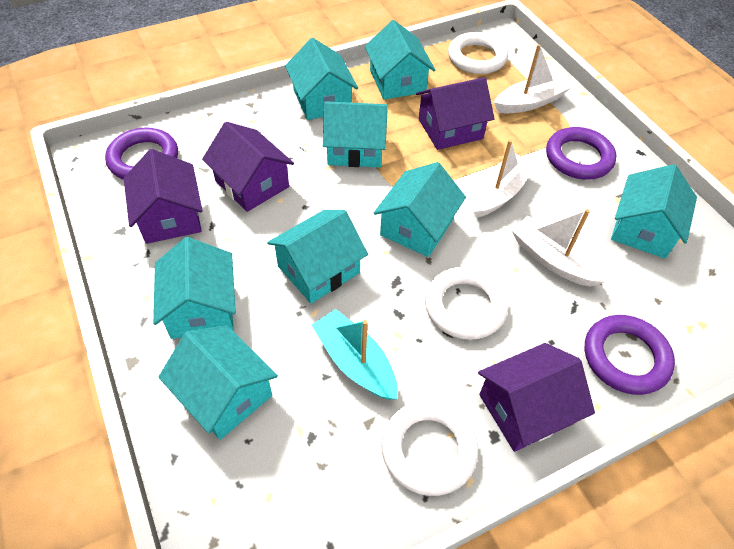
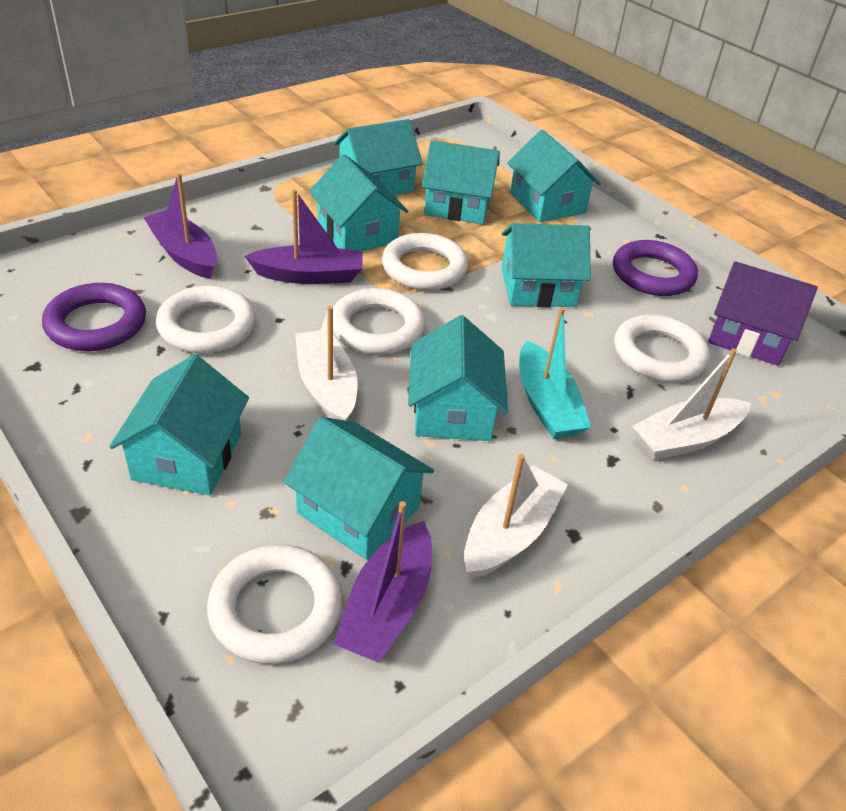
purple boat: 0 -> 3
purple house: 4 -> 1
purple ring: 3 -> 2
white ring: 3 -> 5

